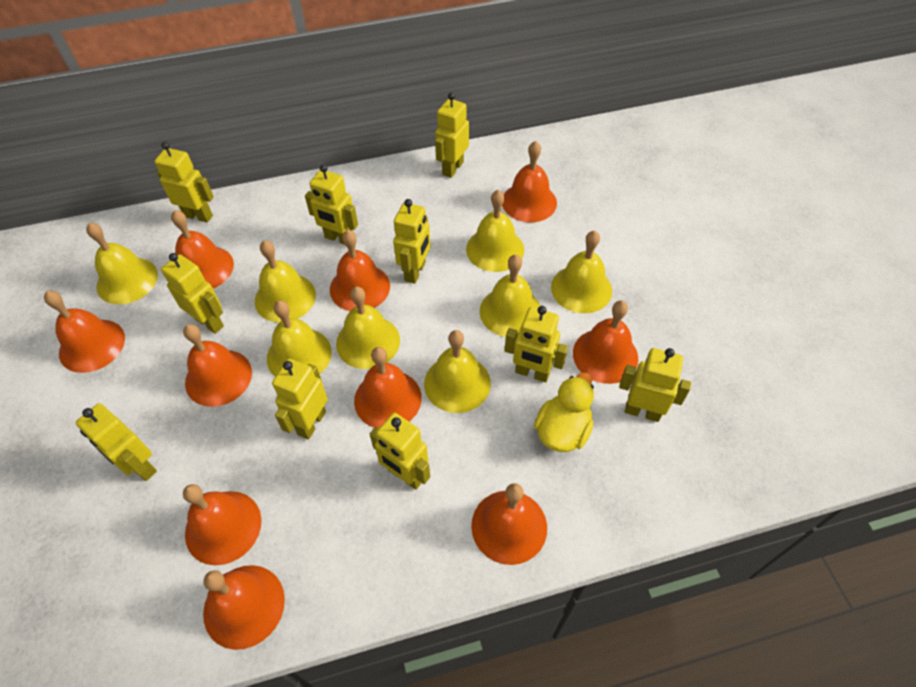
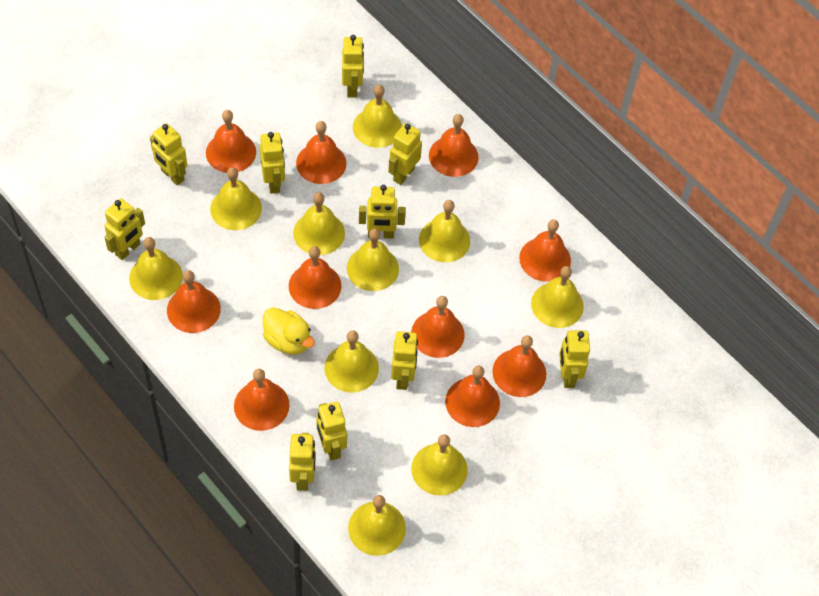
yellow bell: 8 -> 10

